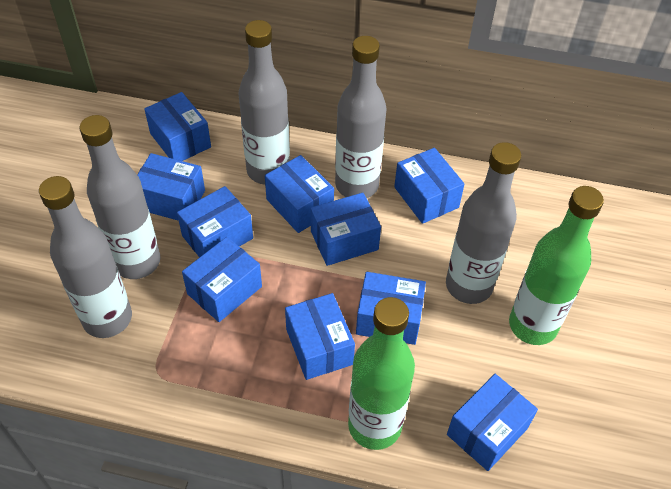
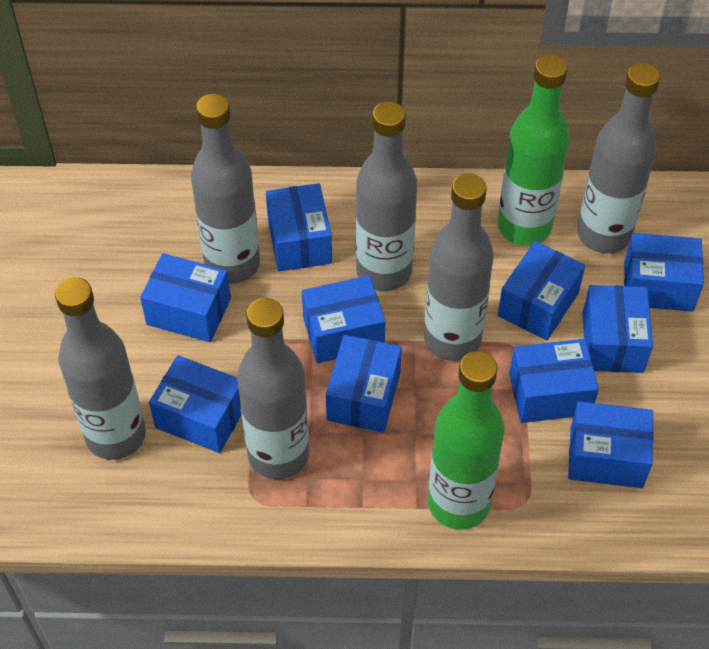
grey bottle: 5 -> 6

